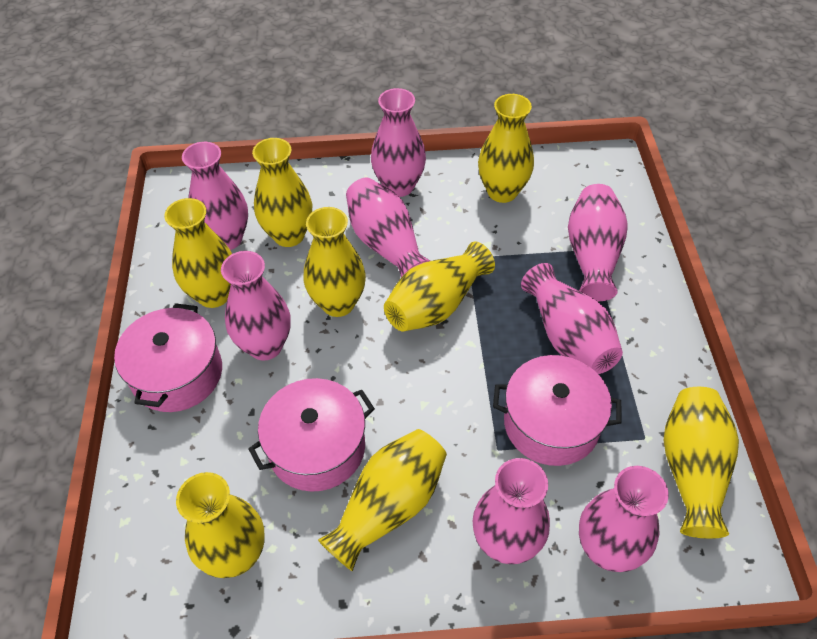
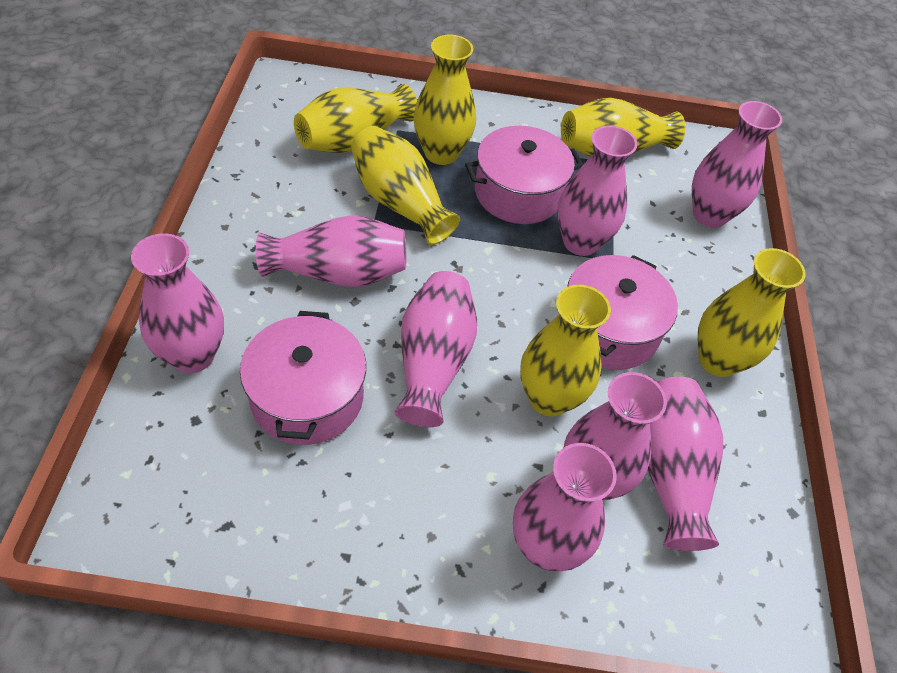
yellow vase: 8 -> 6

